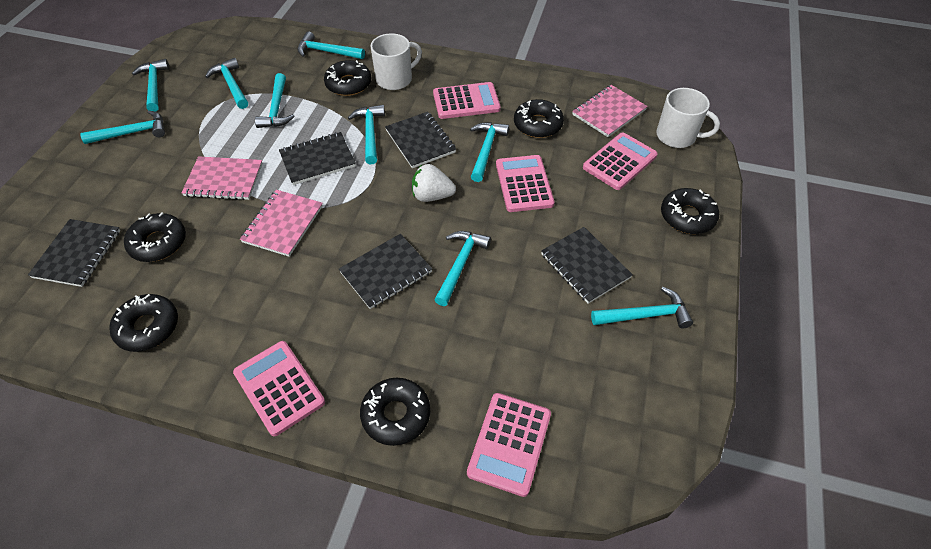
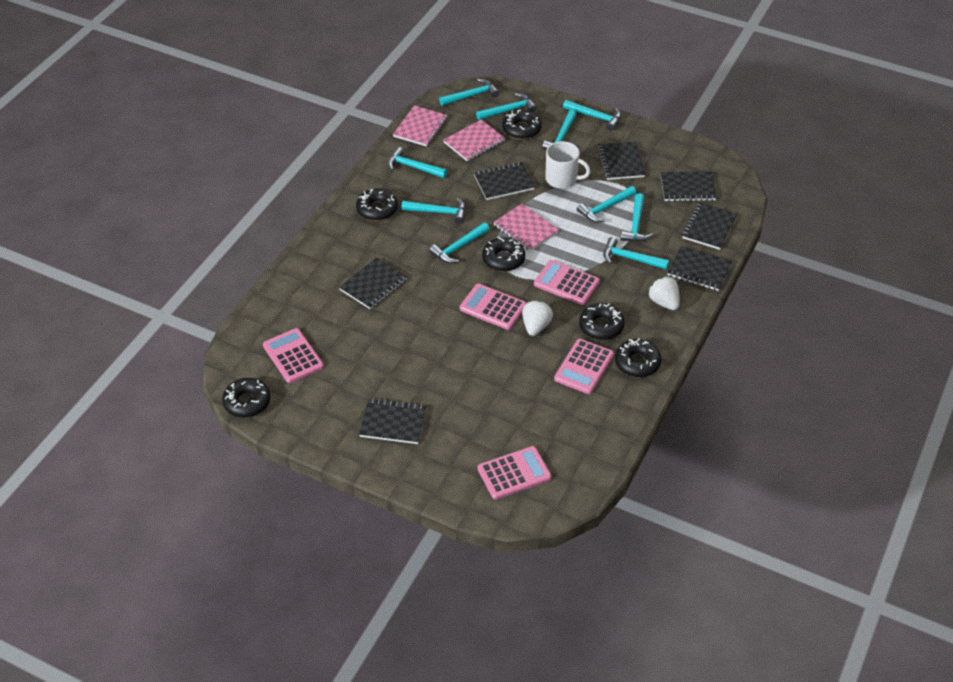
black notebook: 5 -> 7
turquoise hammer: 9 -> 10
white mug: 2 -> 1
white strawberry: 1 -> 2

